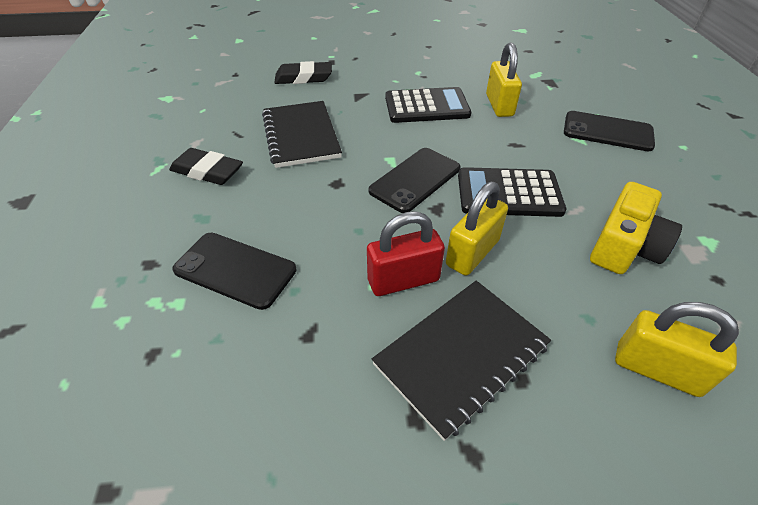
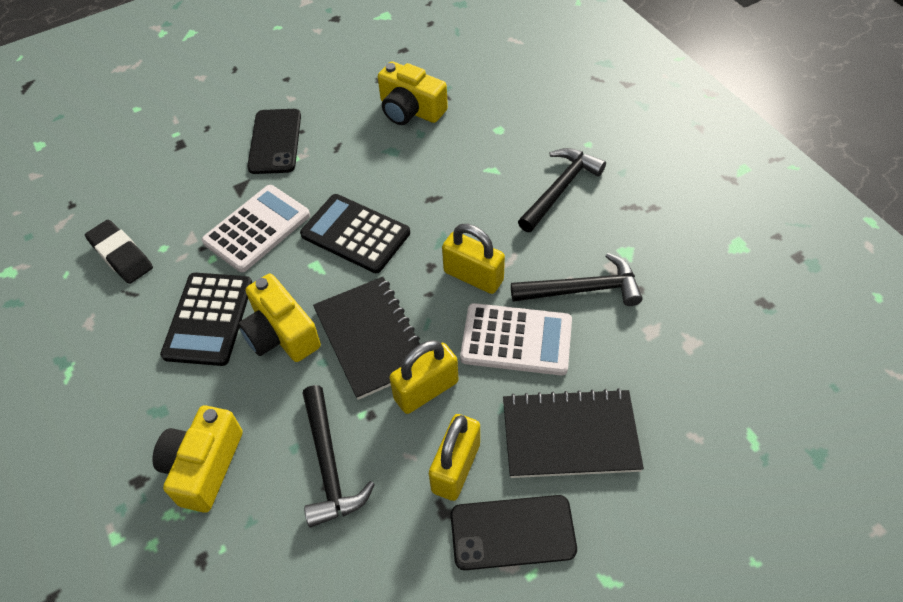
black eraser: 2 -> 1
black hammer: 0 -> 3
black phone: 3 -> 2
red padlock: 1 -> 0
white calculator: 0 -> 2
yellow camera: 1 -> 3

